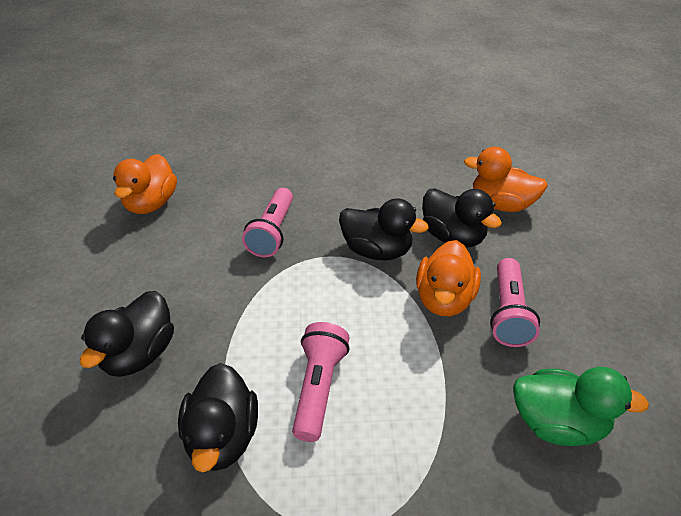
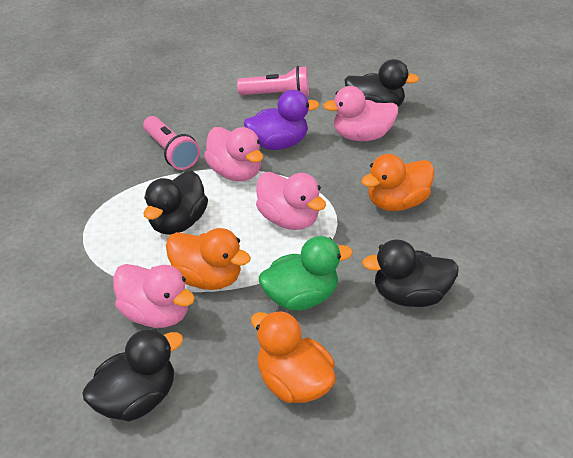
pink duck: 0 -> 4
pink flashlight: 3 -> 2
purple duck: 0 -> 1

